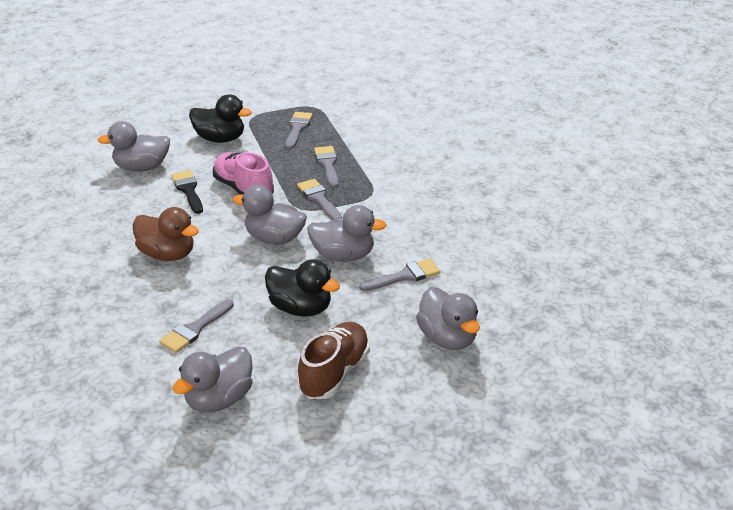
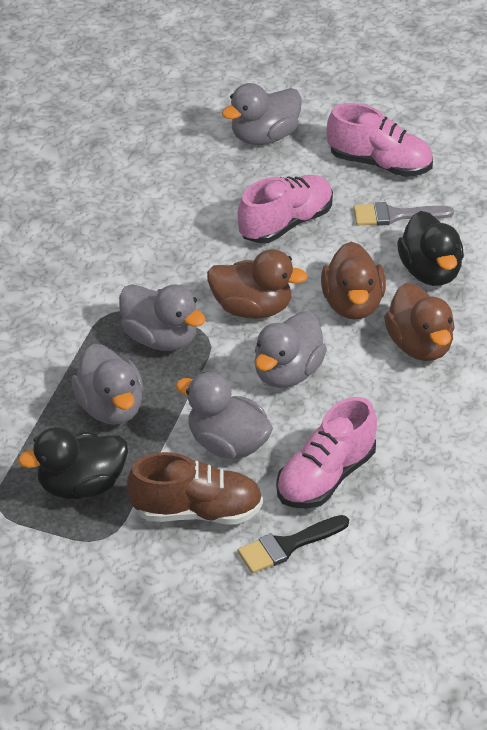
brown duck: 1 -> 3
grey brush: 5 -> 1
pink shoe: 1 -> 3

